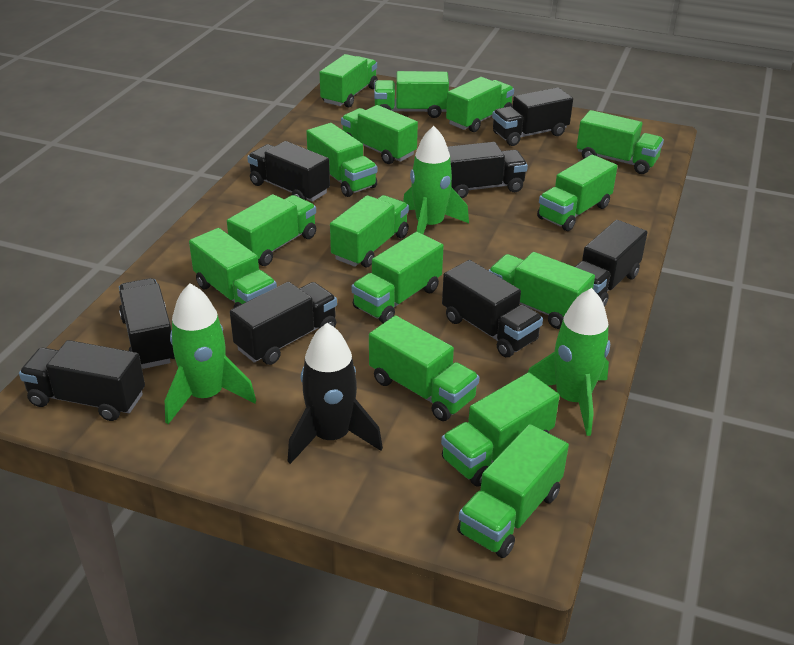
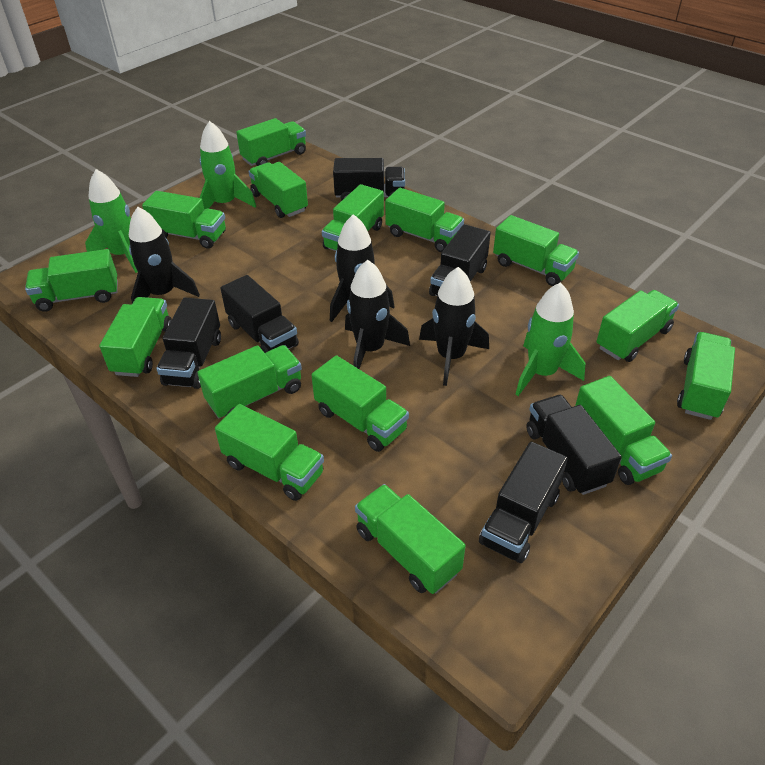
black rocket: 1 -> 4
black truck: 8 -> 6

